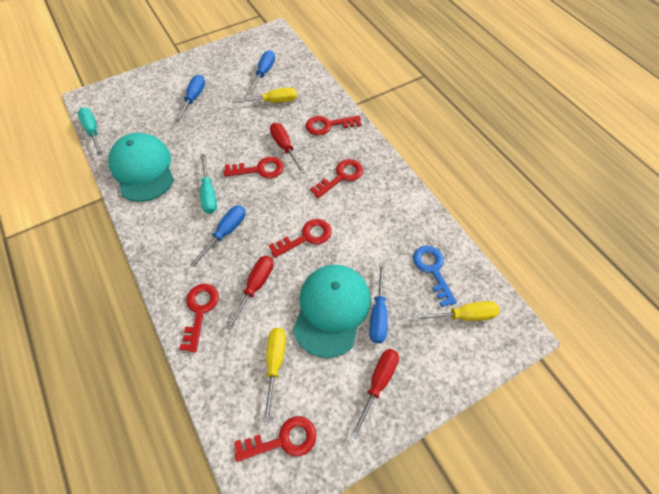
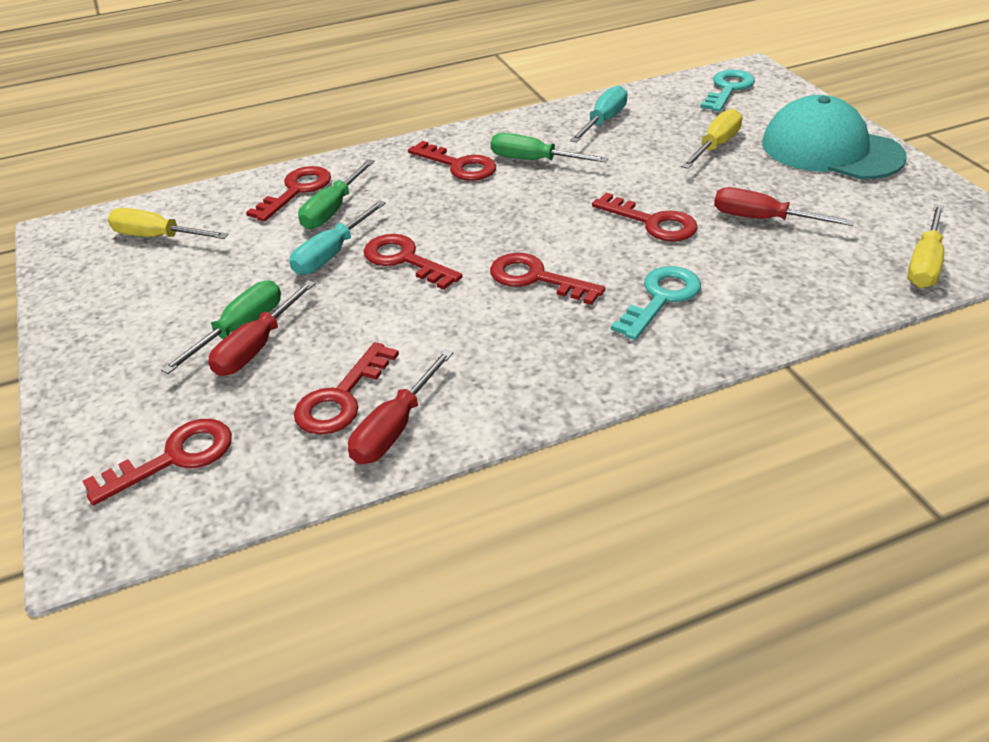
blue key: 1 -> 0
blue screwdriver: 4 -> 0
green screwdriver: 0 -> 3
red key: 6 -> 7
turquoise cap: 2 -> 1
turquoise key: 0 -> 2

